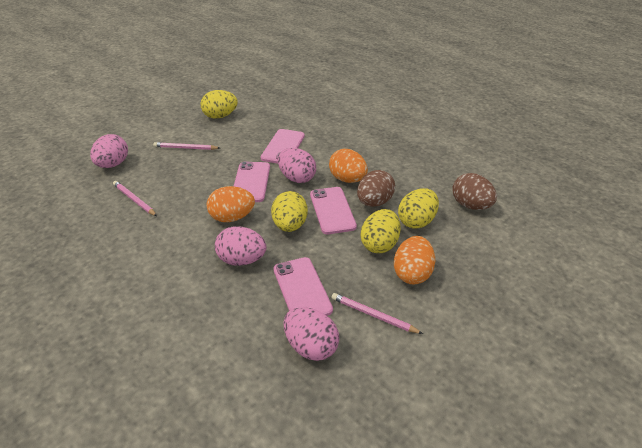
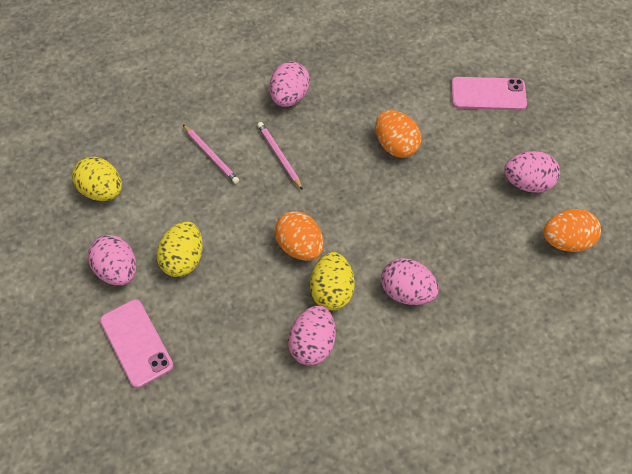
brown egg: 2 -> 0
pink egg: 4 -> 5
pink pencil: 3 -> 2
pink phone: 4 -> 2
yellow egg: 4 -> 3

